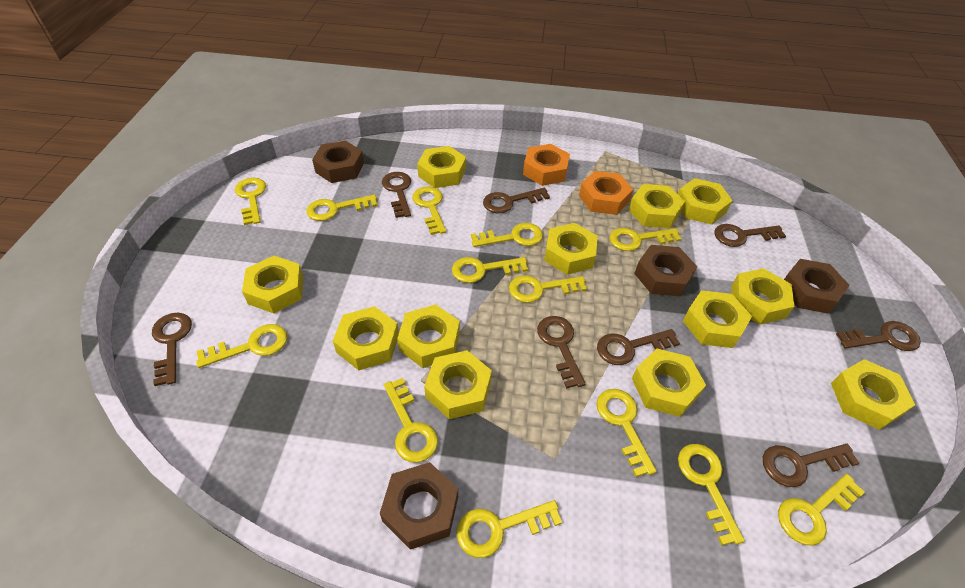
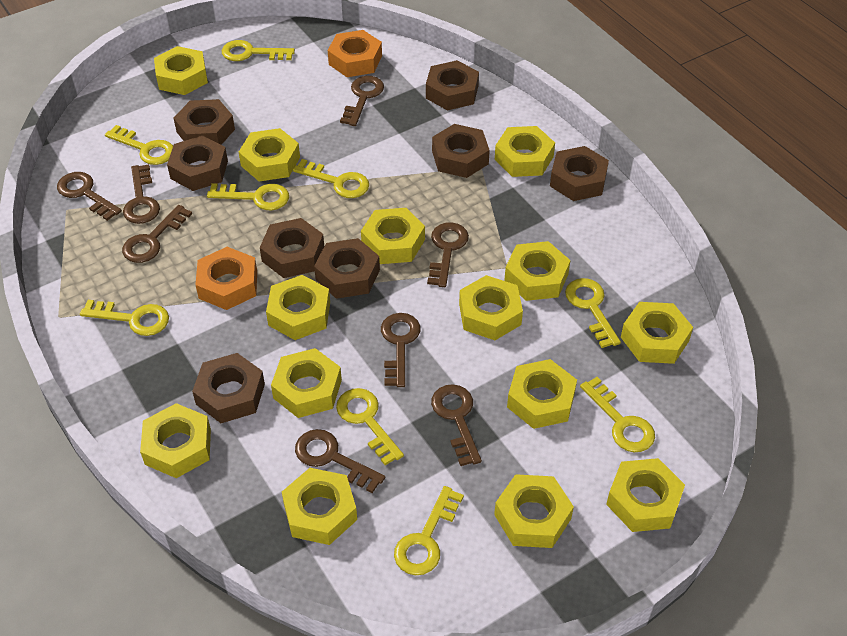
brown nut: 4 -> 8
yellow key: 13 -> 9
yellow nut: 12 -> 14

